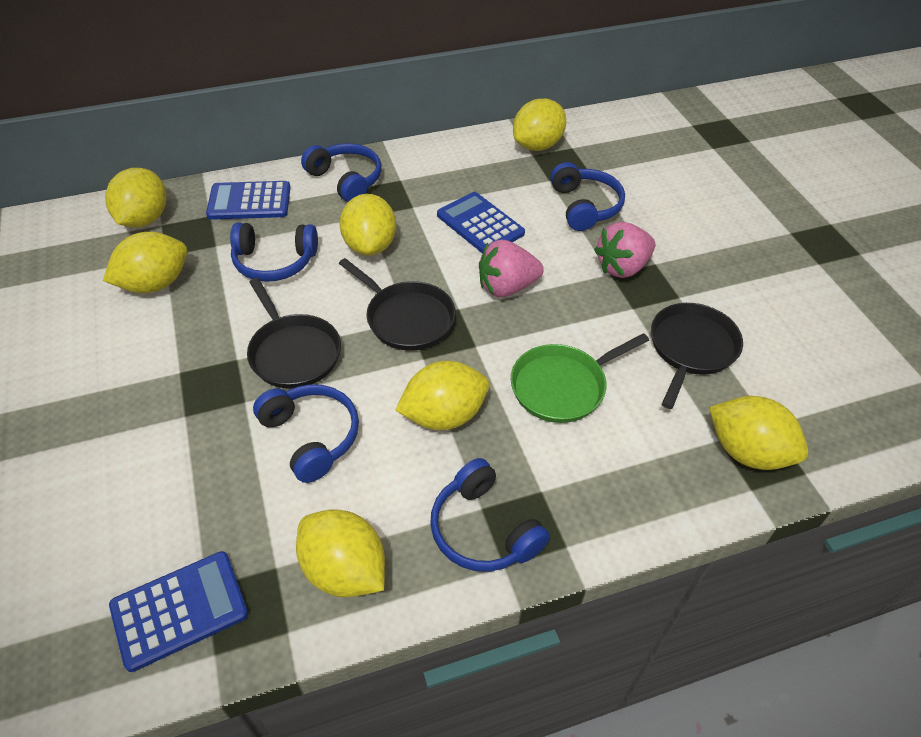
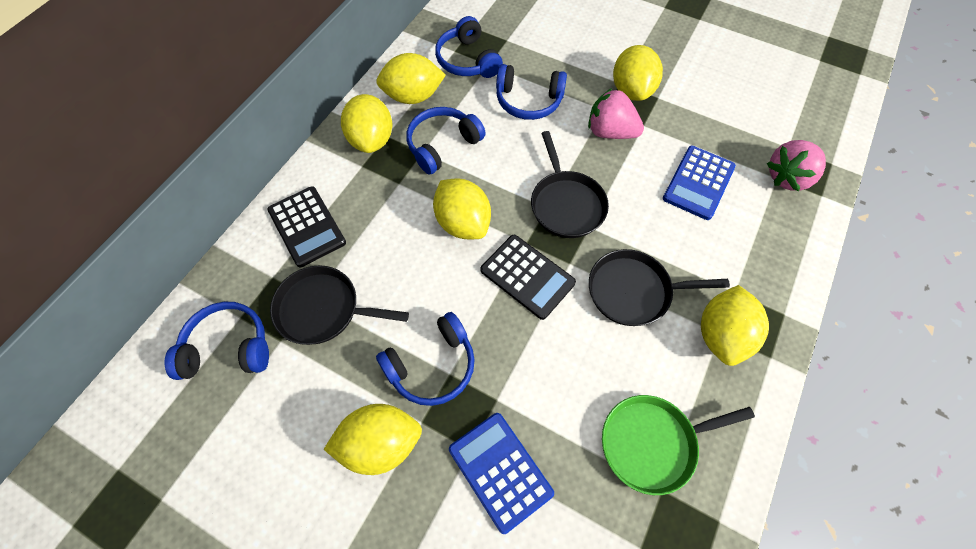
black calculator: 0 -> 2
blue calculator: 3 -> 2
yellow lemon: 7 -> 6

